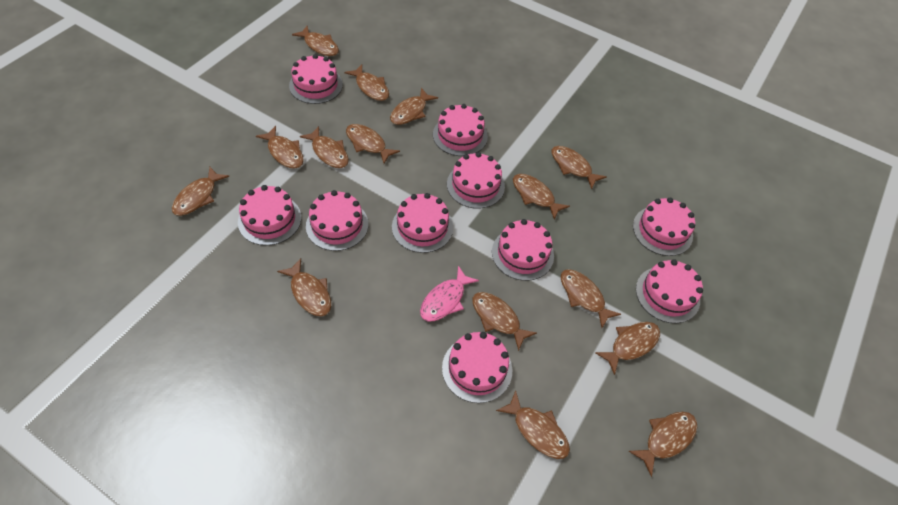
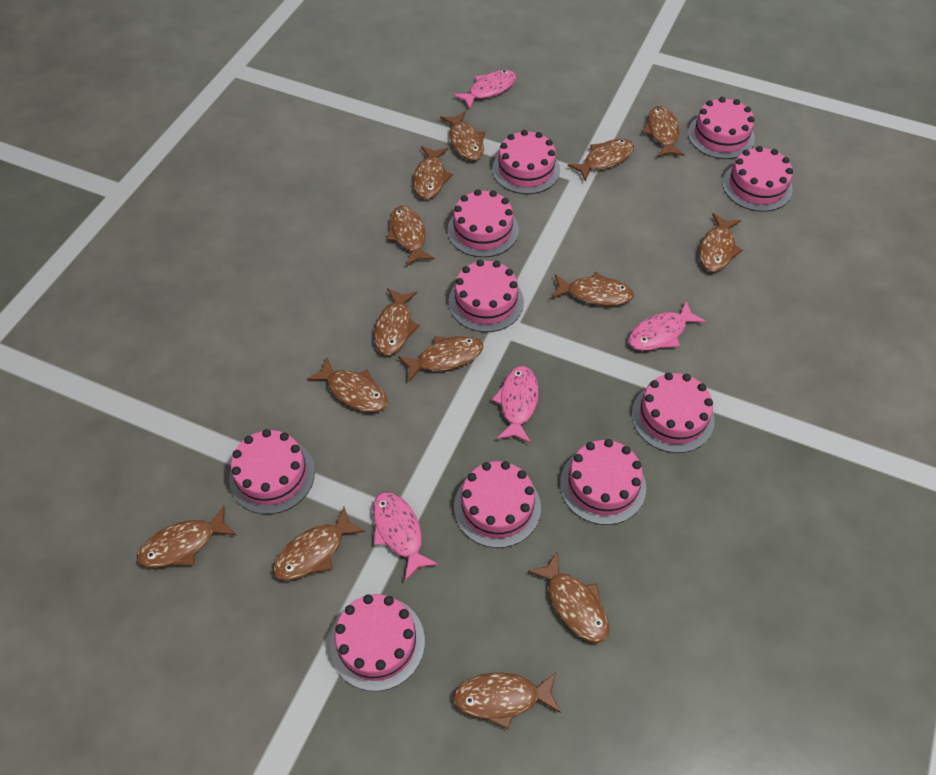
brown fish: 15 -> 14
pink fish: 1 -> 4

